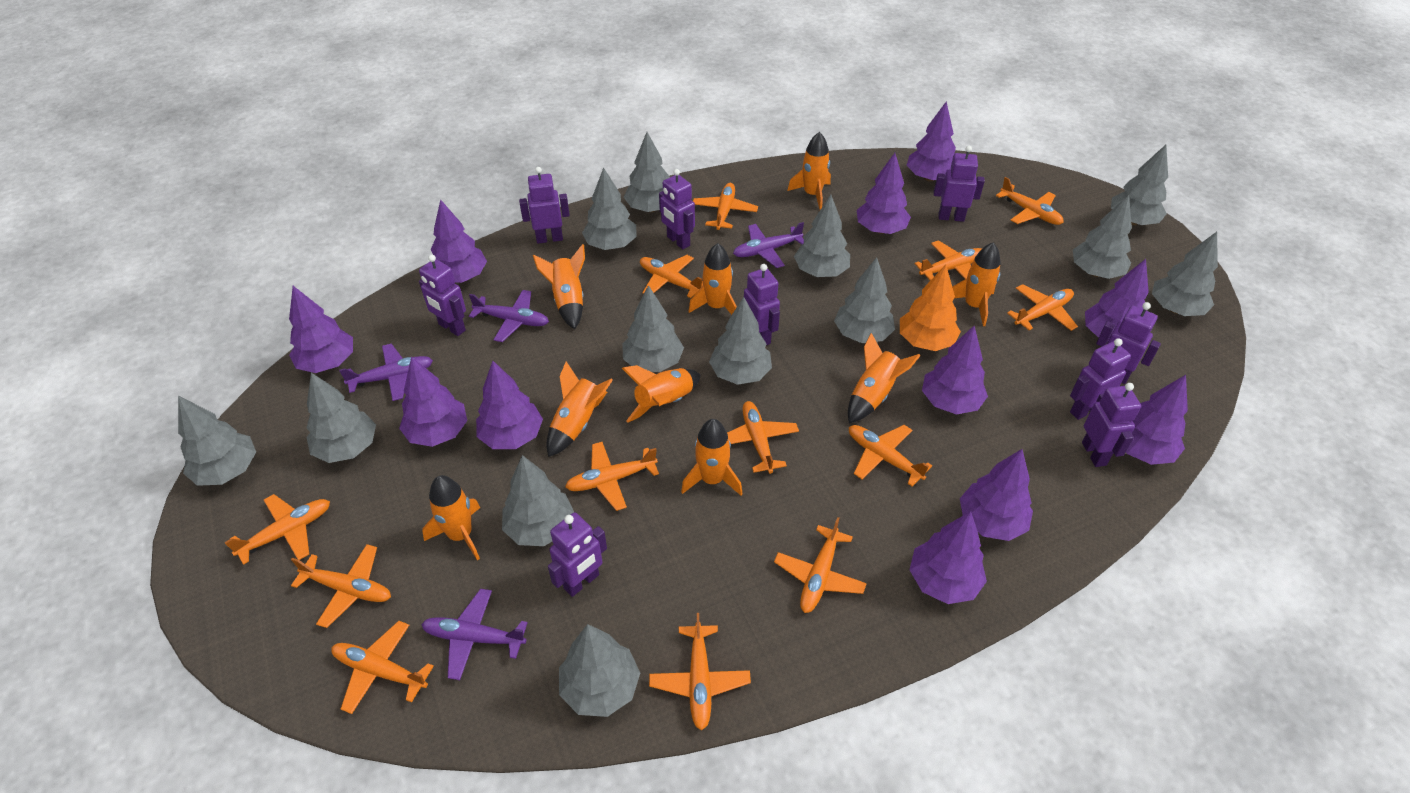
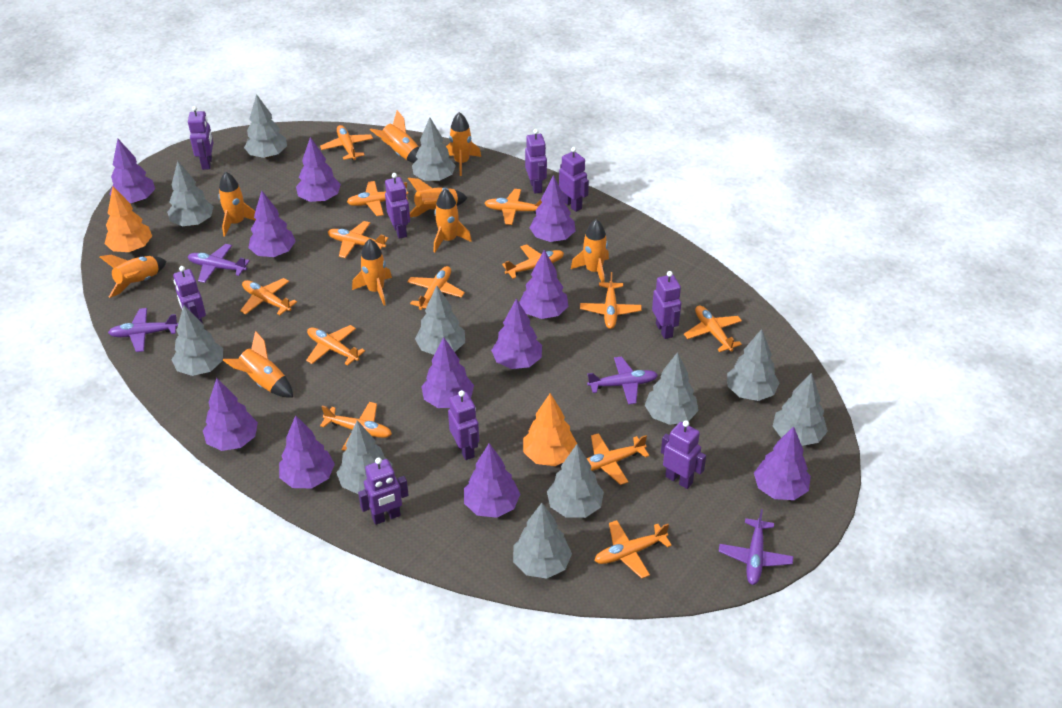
grey tree: 13 -> 11
orange tree: 1 -> 2

